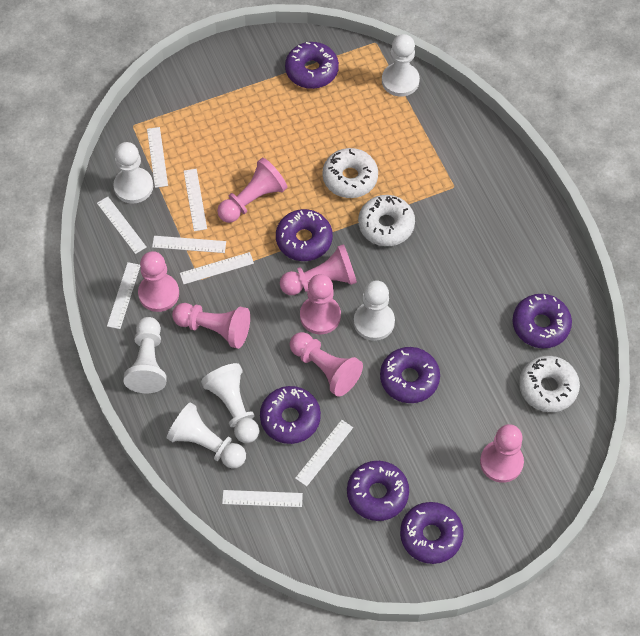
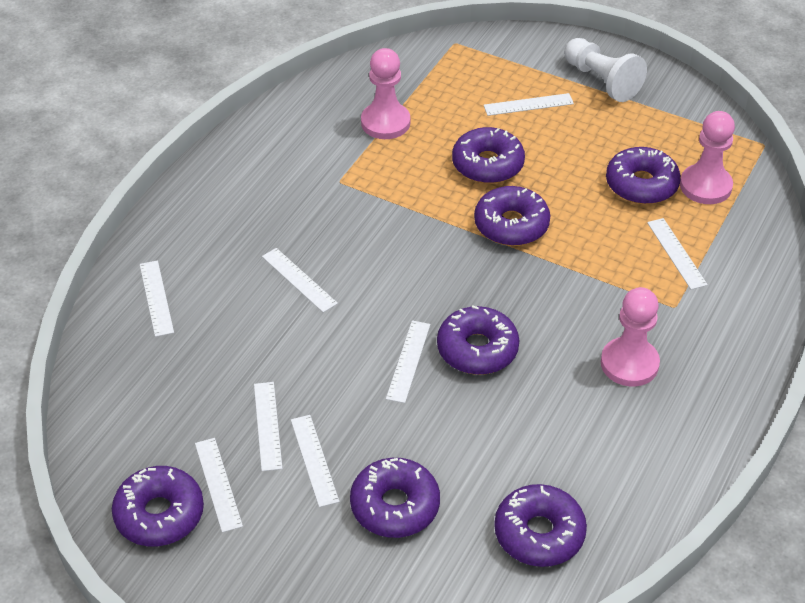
pink pawn: 7 -> 3
white donut: 3 -> 0
white pawn: 6 -> 1

